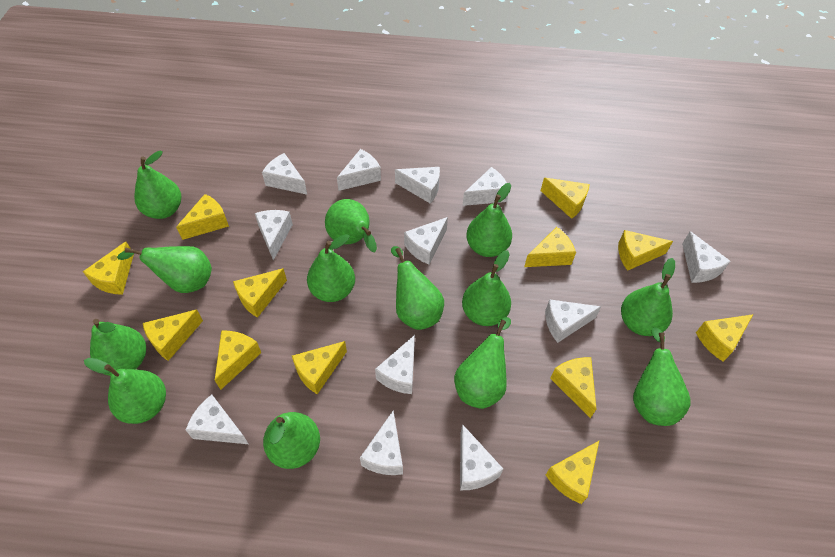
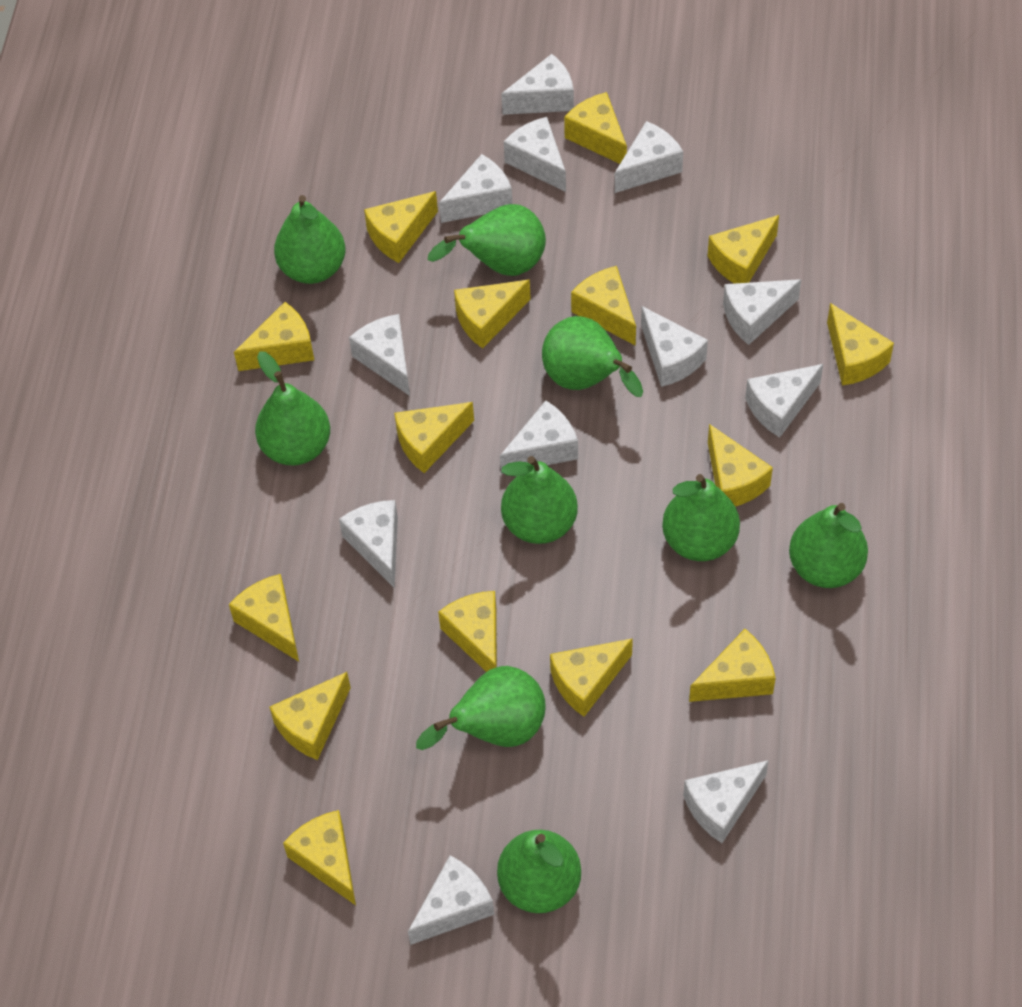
green pear: 13 -> 9
yellow cheese: 12 -> 15

